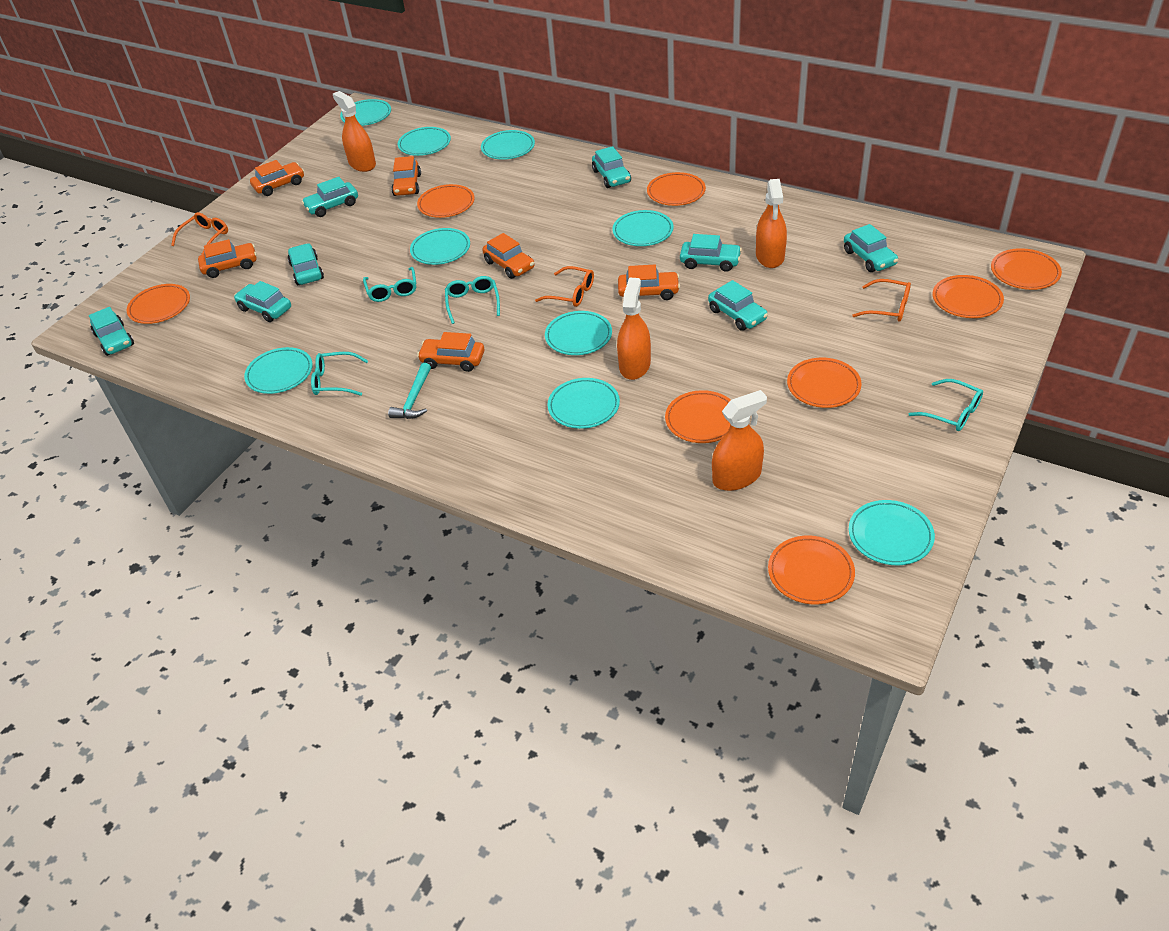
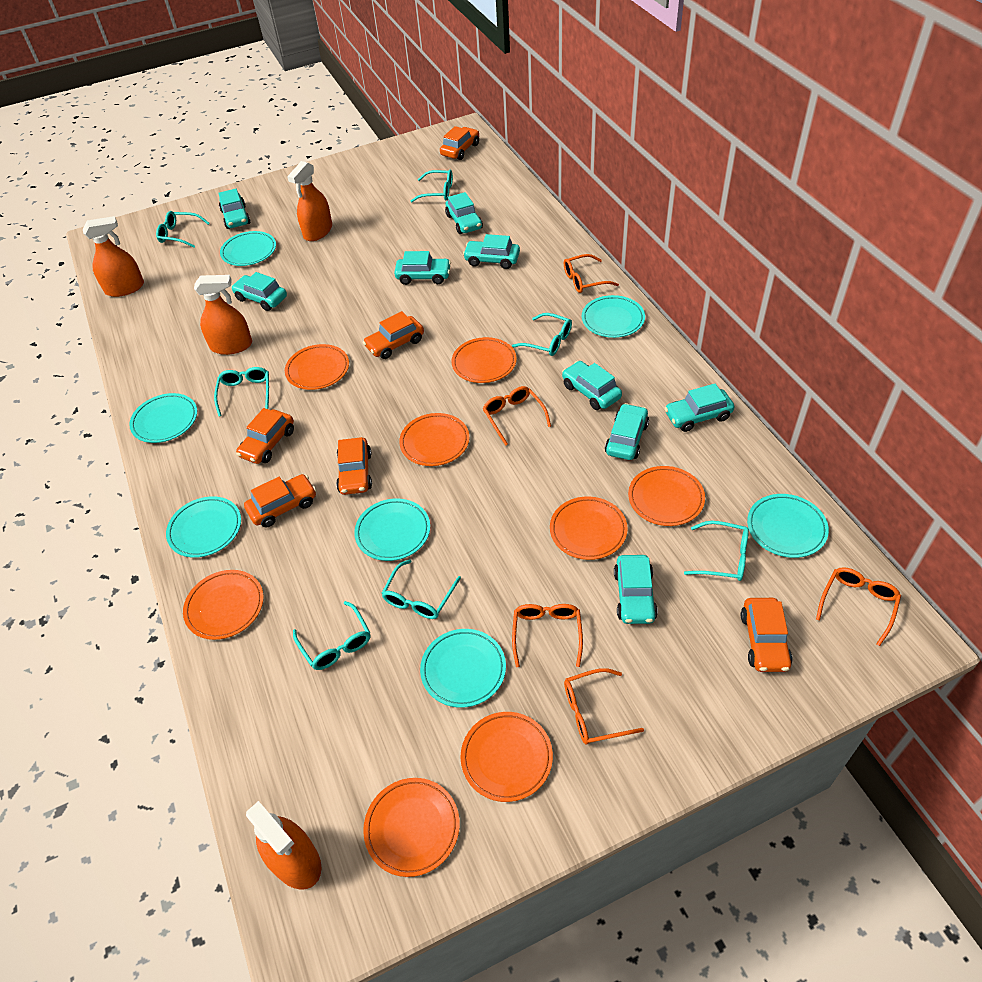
orange glasses: 3 -> 5
turquoise car: 8 -> 9
turquoise glasses: 4 -> 7
turquoise hammer: 1 -> 0
turquoise plate: 9 -> 7

